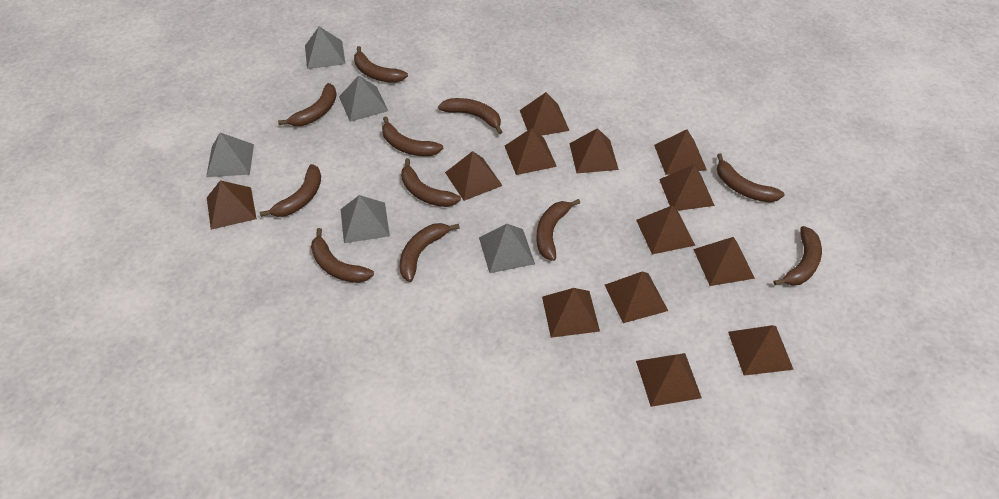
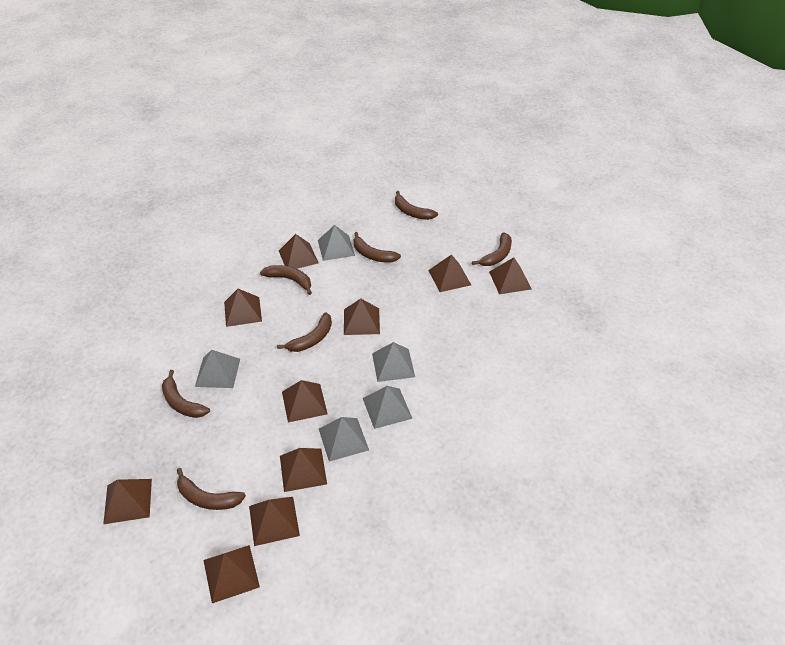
brown banana: 11 -> 7
brown pyramid: 13 -> 10

